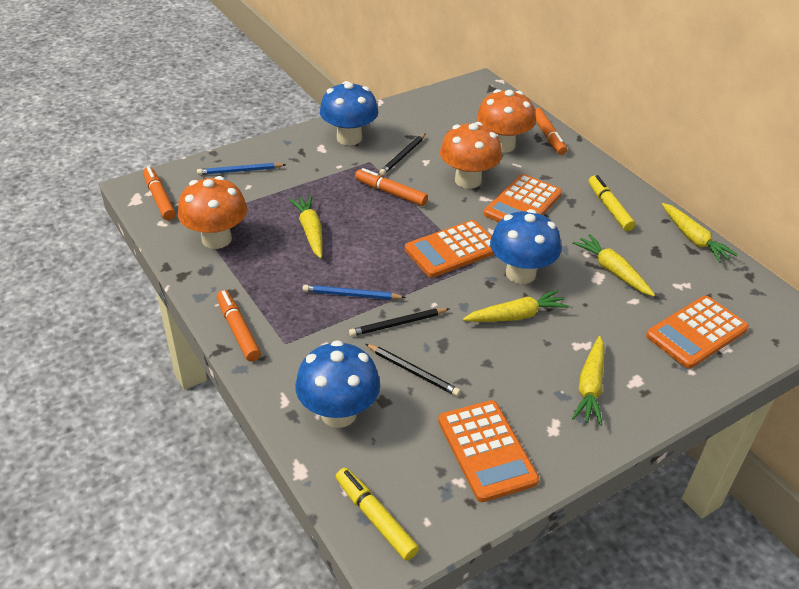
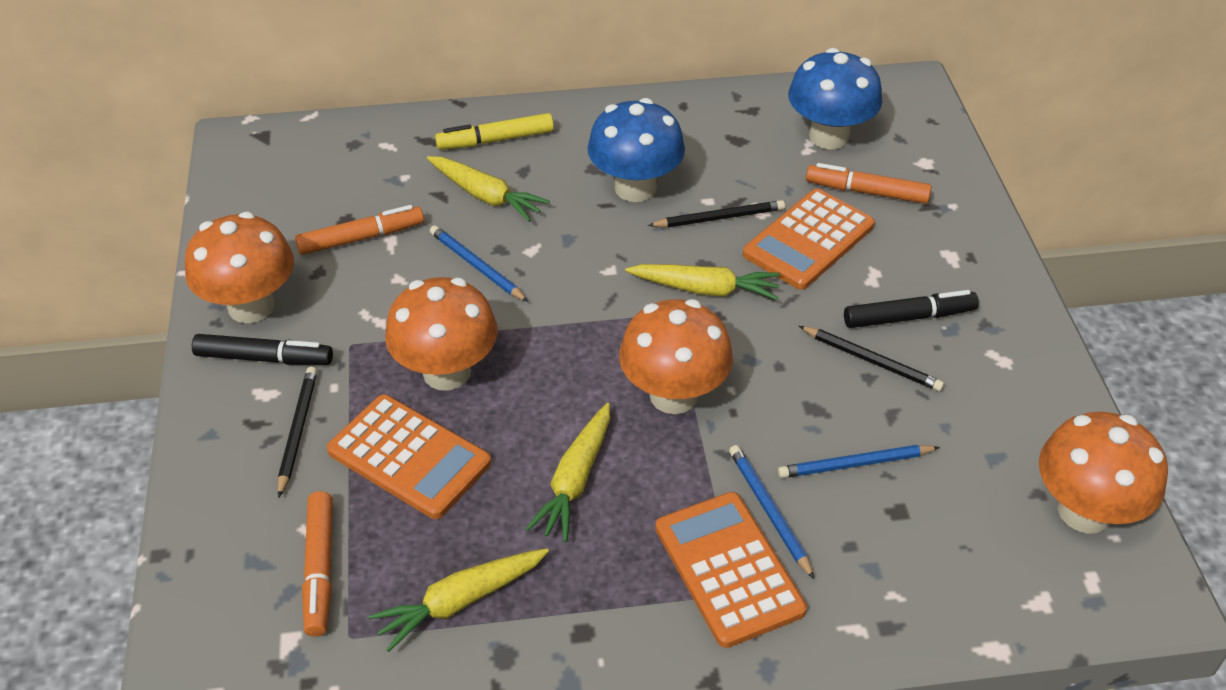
black marker: 0 -> 2
blue mushroom: 3 -> 2
blue pencil: 2 -> 3
orange calculator: 4 -> 3
orange marker: 4 -> 3
orange mushroom: 3 -> 4
yellow carrot: 5 -> 4
yellow marker: 2 -> 1

